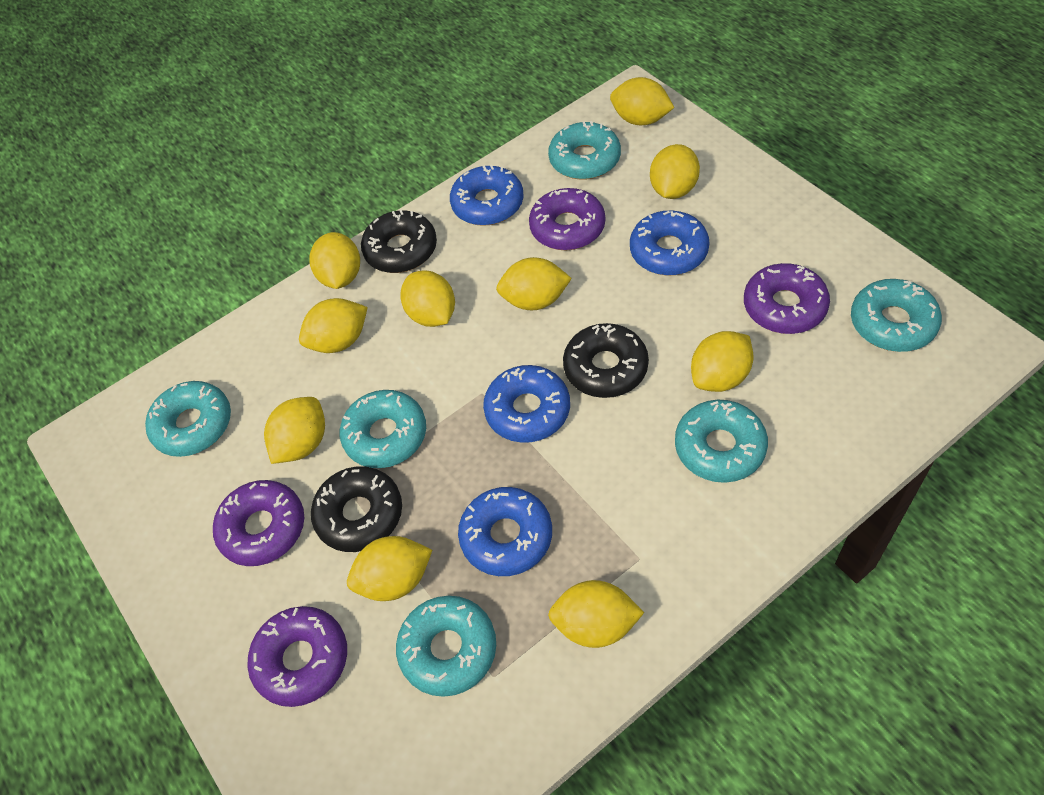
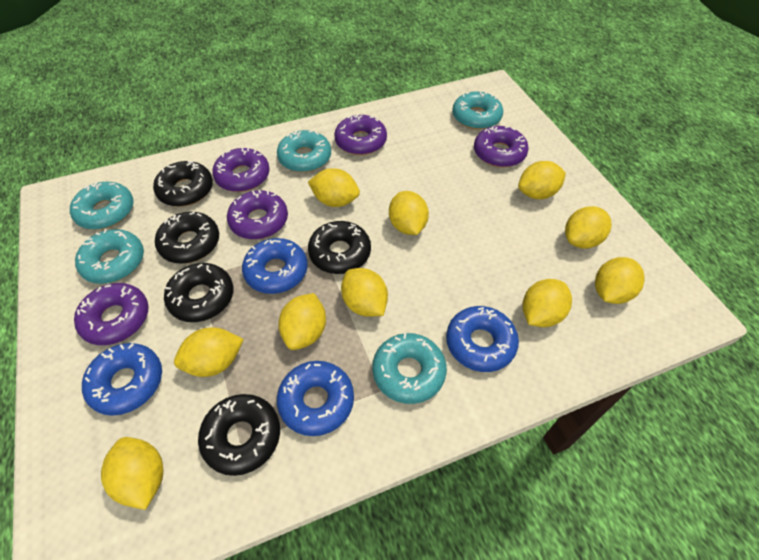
black donut: 3 -> 5
purple donut: 4 -> 5
turquoise donut: 6 -> 5

